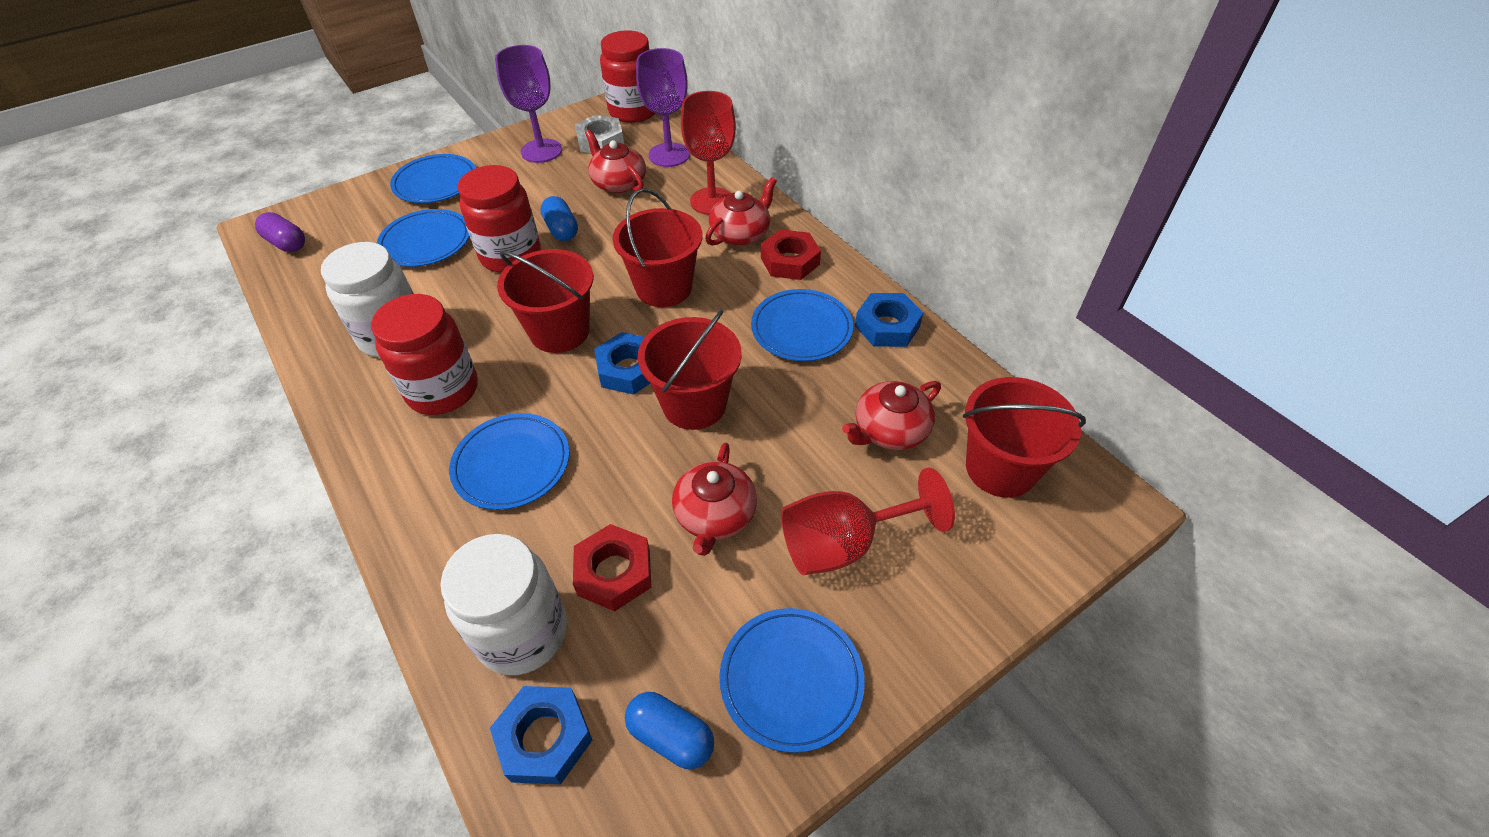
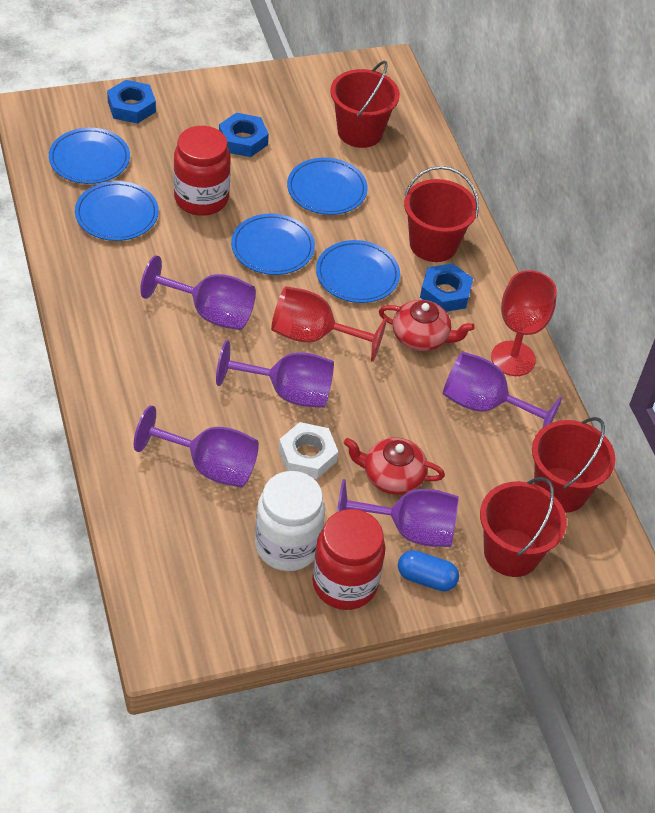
blue capsule: 2 -> 1
purple capsule: 1 -> 0
purple goblet: 2 -> 5
red jar: 3 -> 2
red nut: 2 -> 0
red teapot: 4 -> 2
white jar: 2 -> 1

